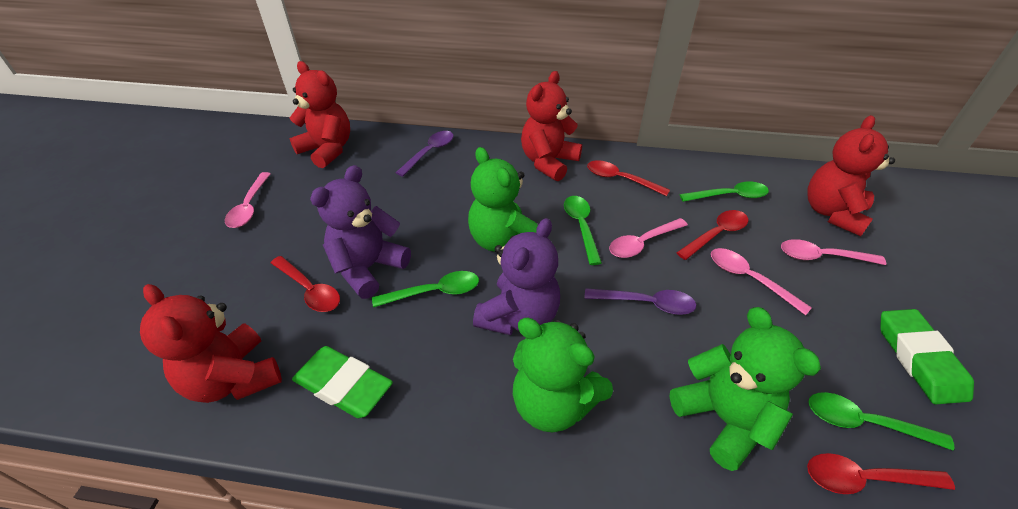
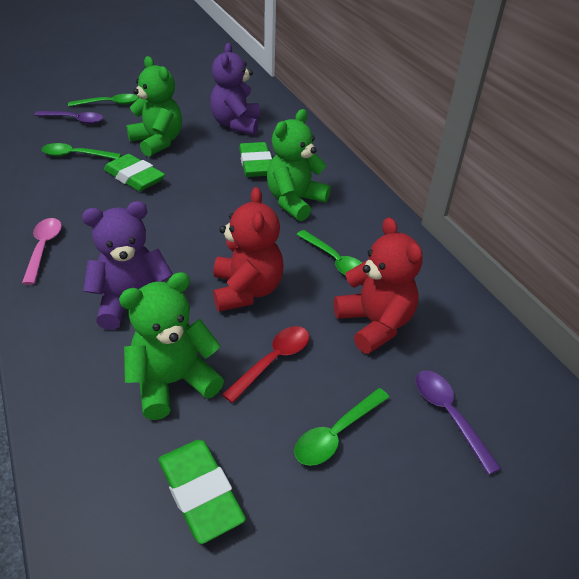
green eraser: 2 -> 3
pink spoon: 4 -> 1
red spoon: 4 -> 1
red teddy bear: 4 -> 2

